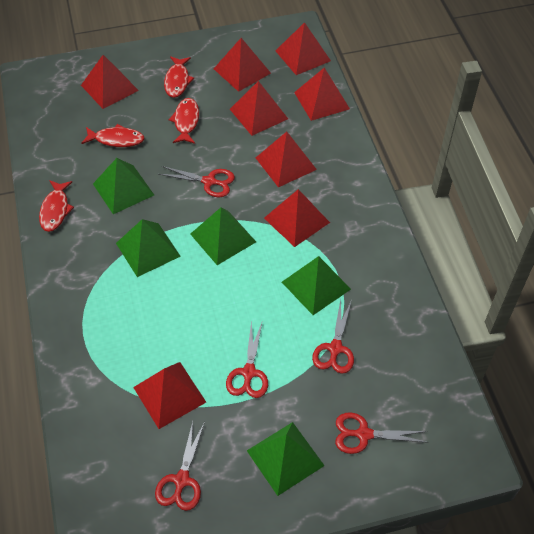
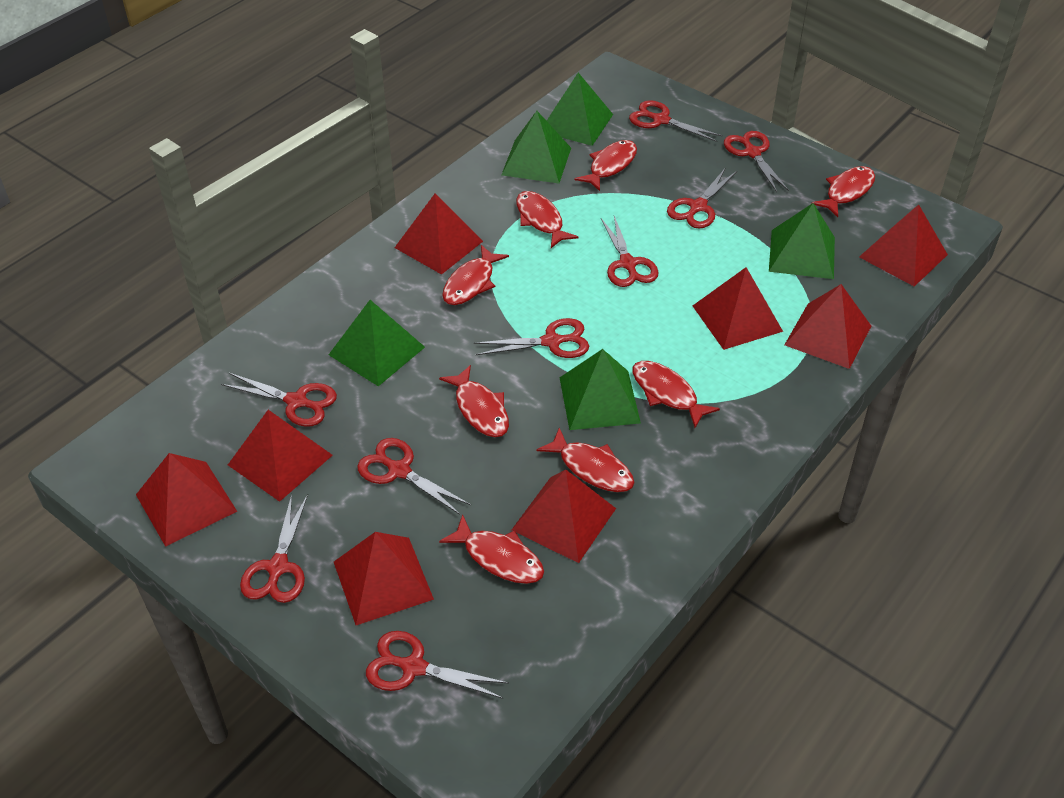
red fish: 4 -> 8
red scissors: 5 -> 9

